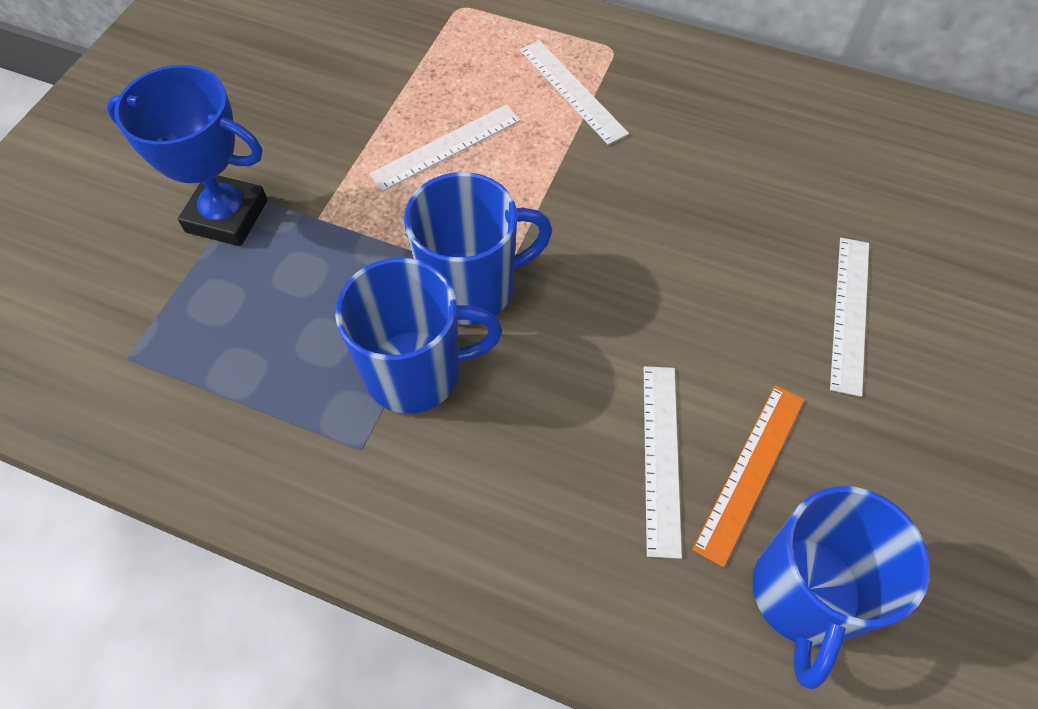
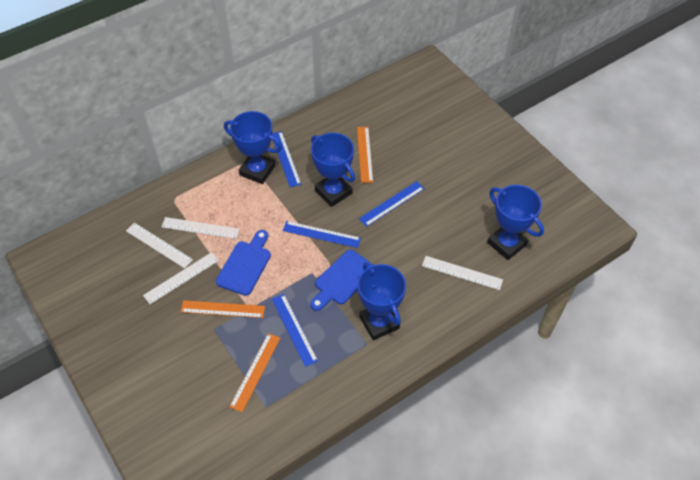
blue cutting board: 0 -> 2
blue mug: 3 -> 0
blue ruler: 0 -> 4
blue trophy: 1 -> 4
orange ruler: 1 -> 3

